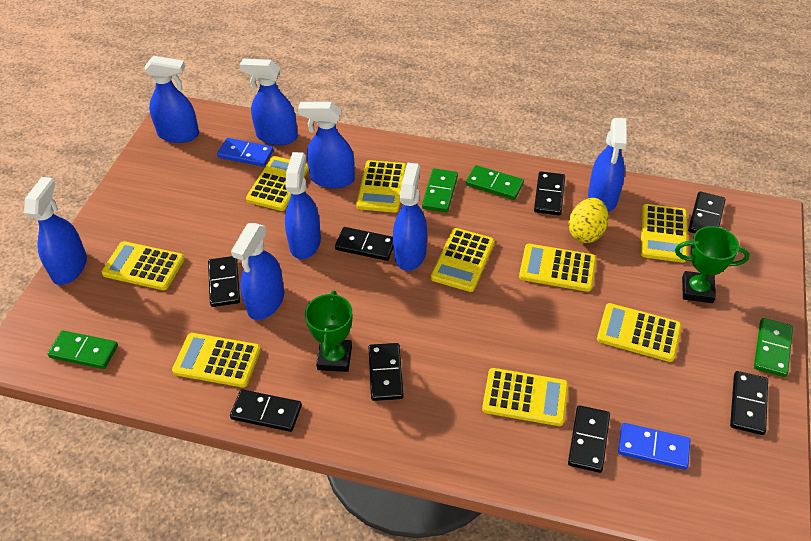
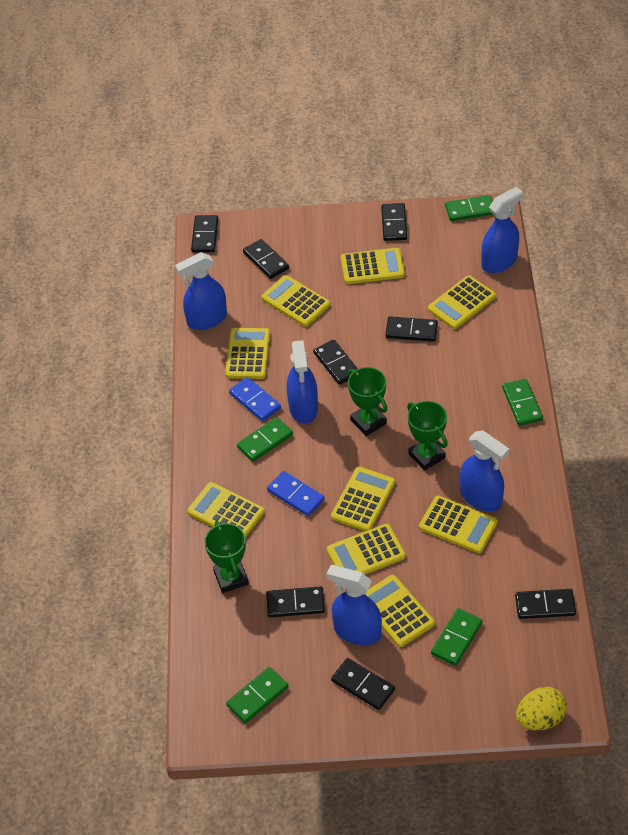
blue spray bottle: 8 -> 5
green domino: 4 -> 5
green trophy: 2 -> 3

